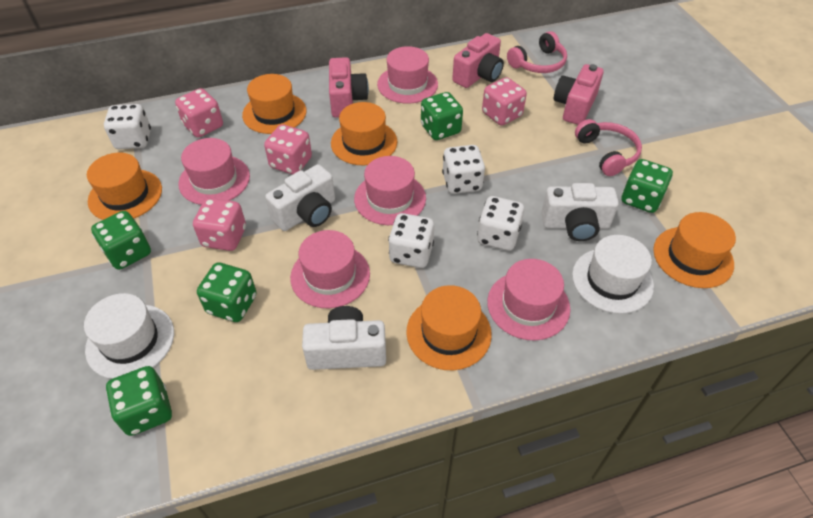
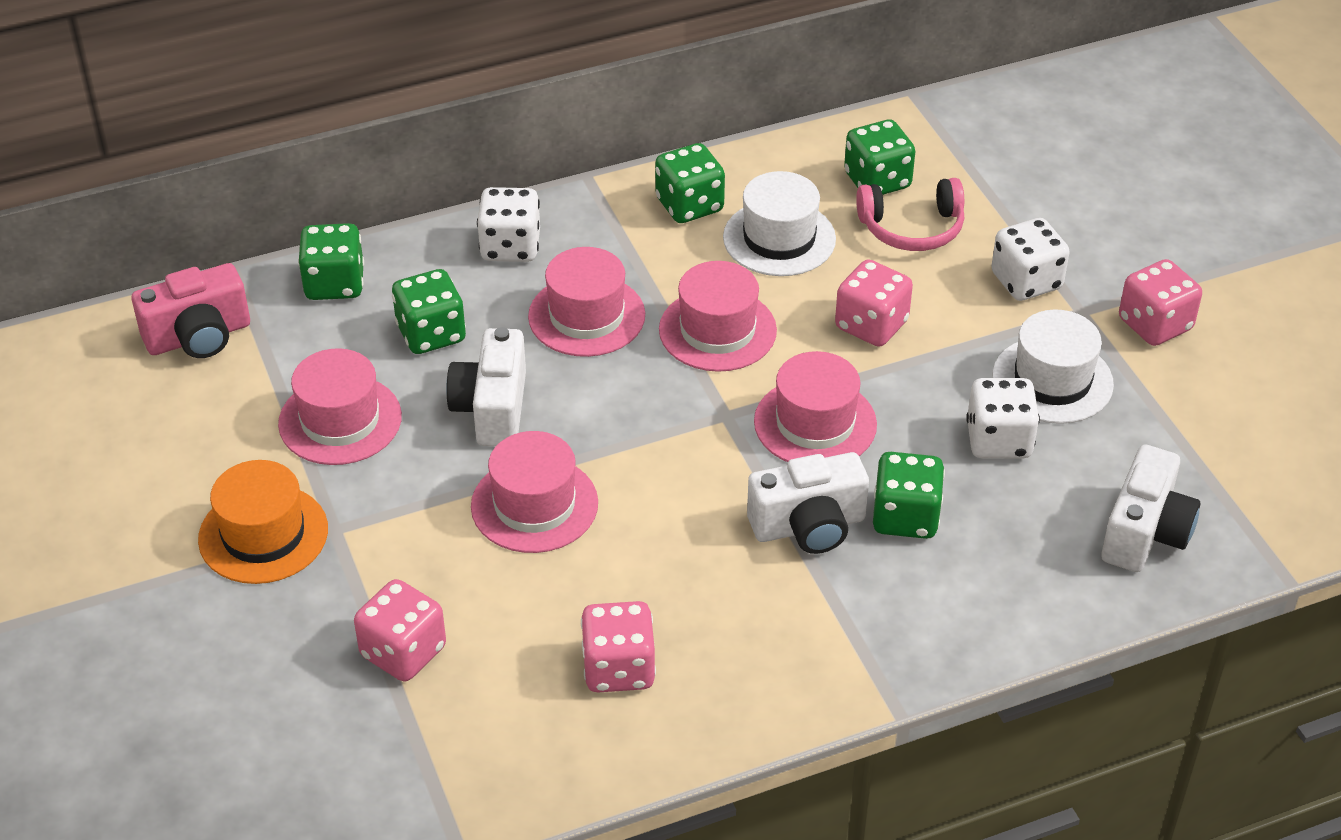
orange hat: 5 -> 1
pink camera: 3 -> 1
pink headphones: 2 -> 1
white dice: 4 -> 3

